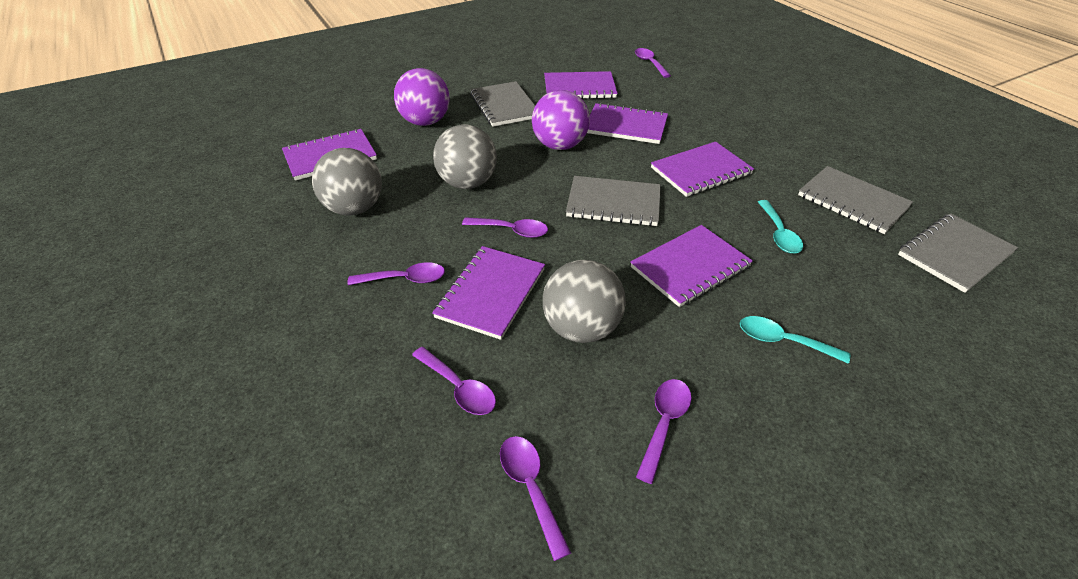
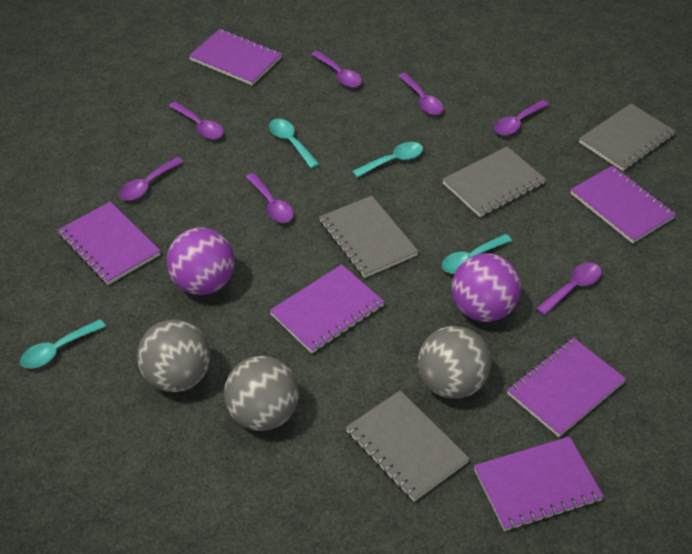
purple spoon: 6 -> 7
turquoise spoon: 2 -> 4

